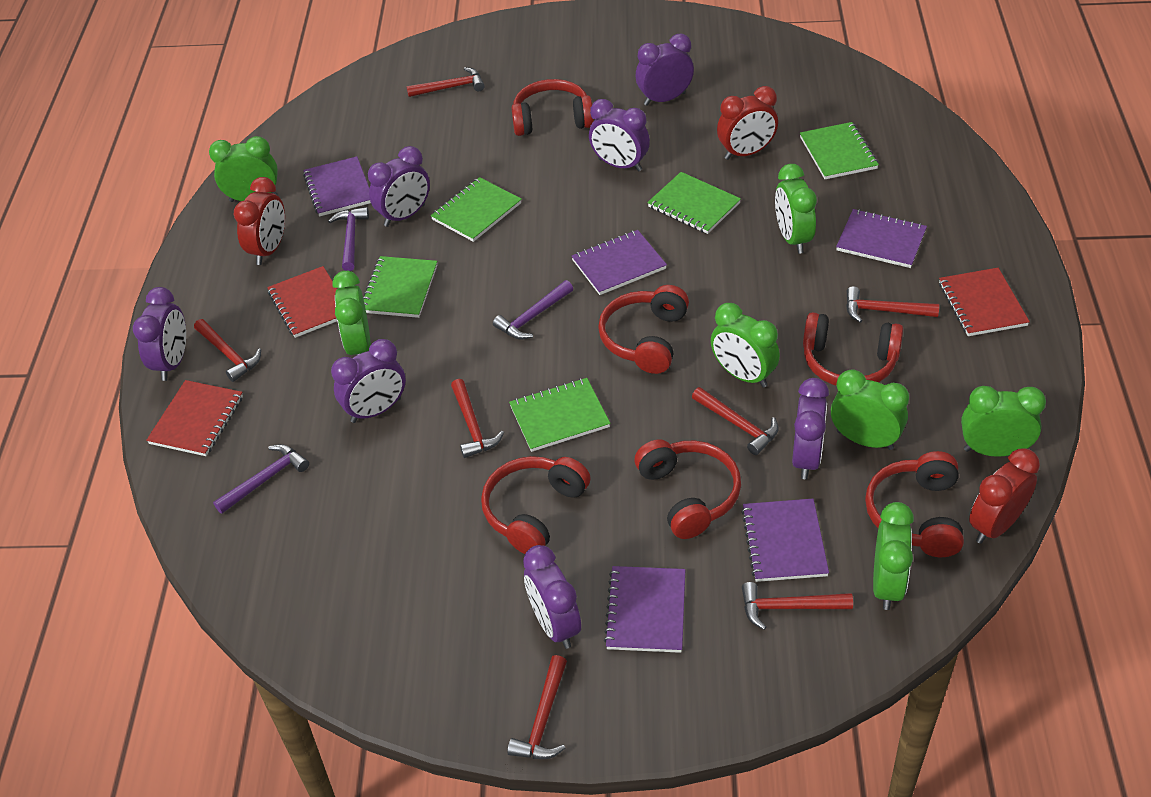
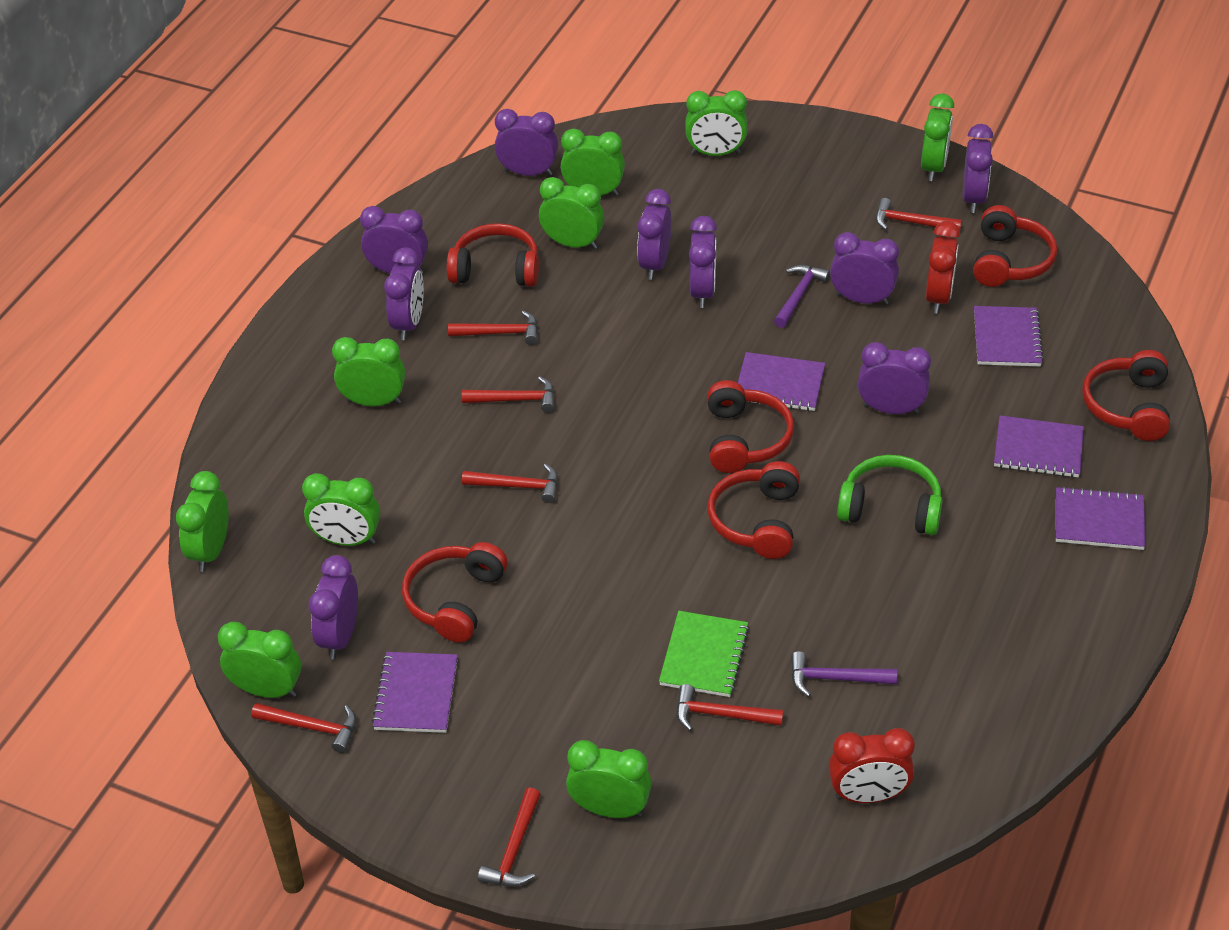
green clock: 7 -> 9
green headphones: 0 -> 1
green notebook: 5 -> 1
purple clock: 7 -> 9
purple hammer: 3 -> 2
red clock: 3 -> 2
red notebook: 3 -> 0

